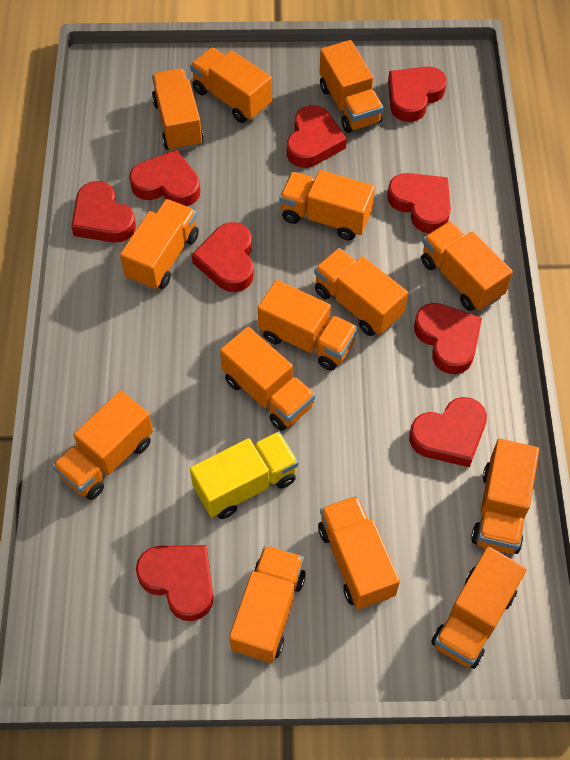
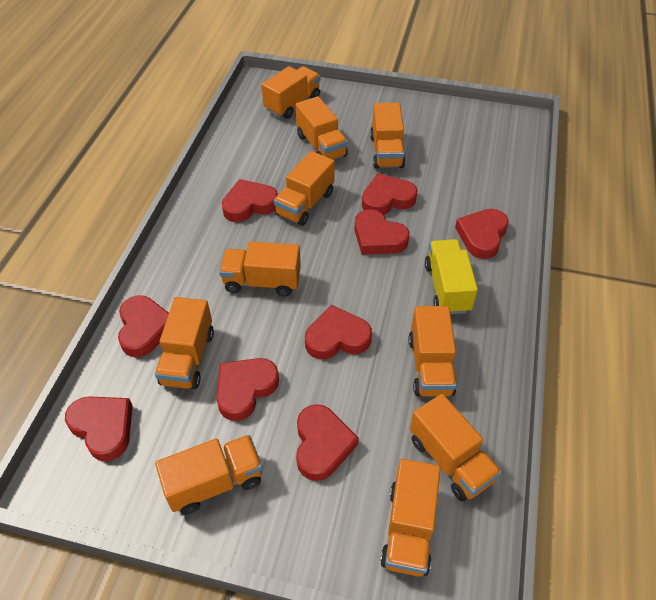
orange truck: 14 -> 10

